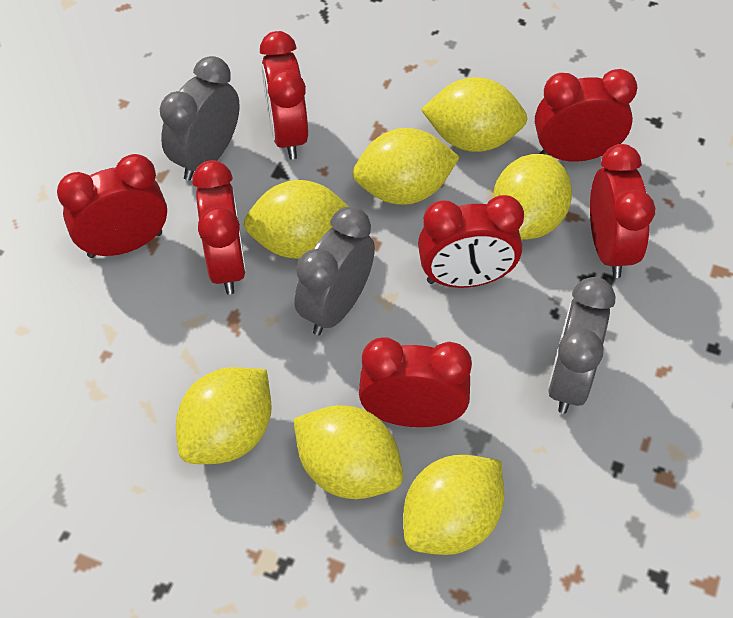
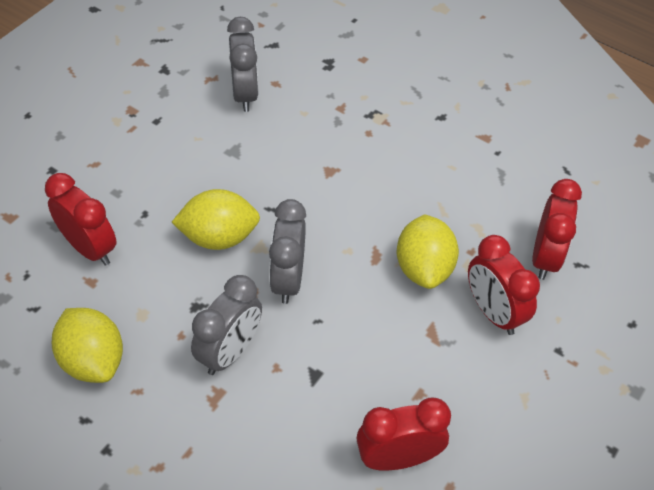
red clock: 7 -> 4
yellow lemon: 7 -> 3

